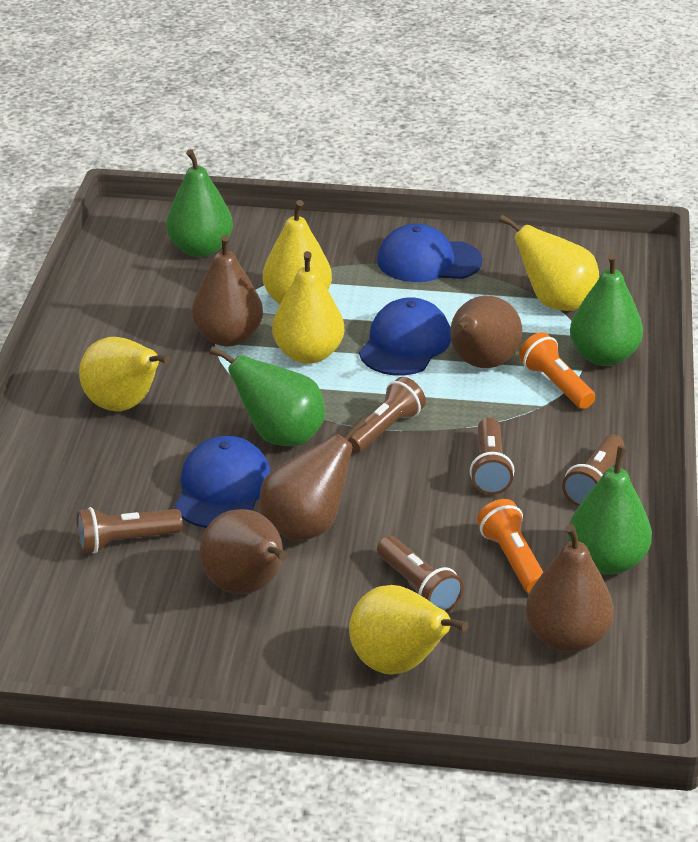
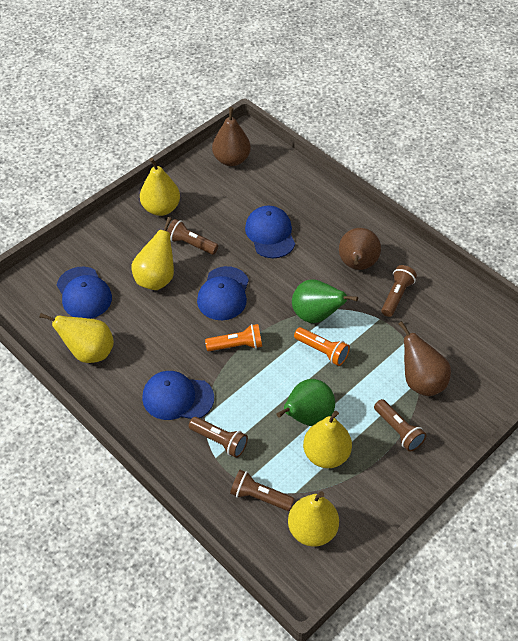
blue cap: 3 -> 4
brown pear: 5 -> 3
green pear: 4 -> 2

